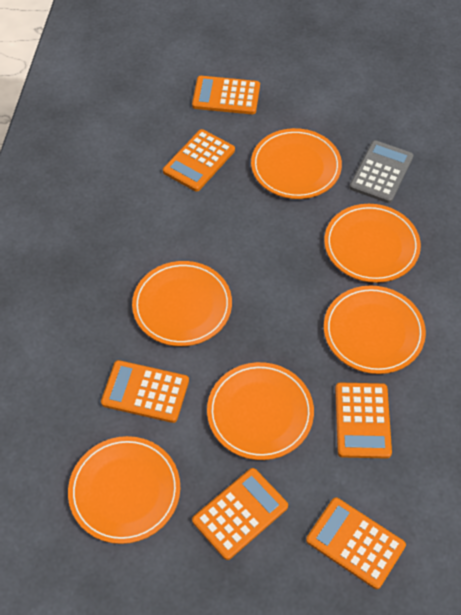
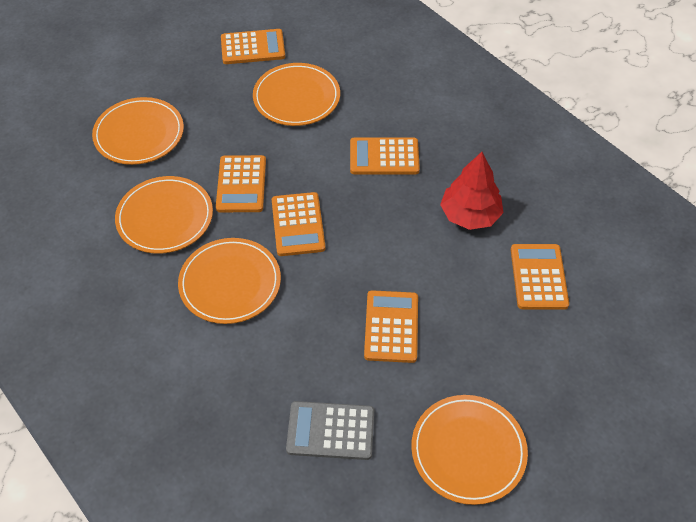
orange plate: 6 -> 5
red tree: 0 -> 1

